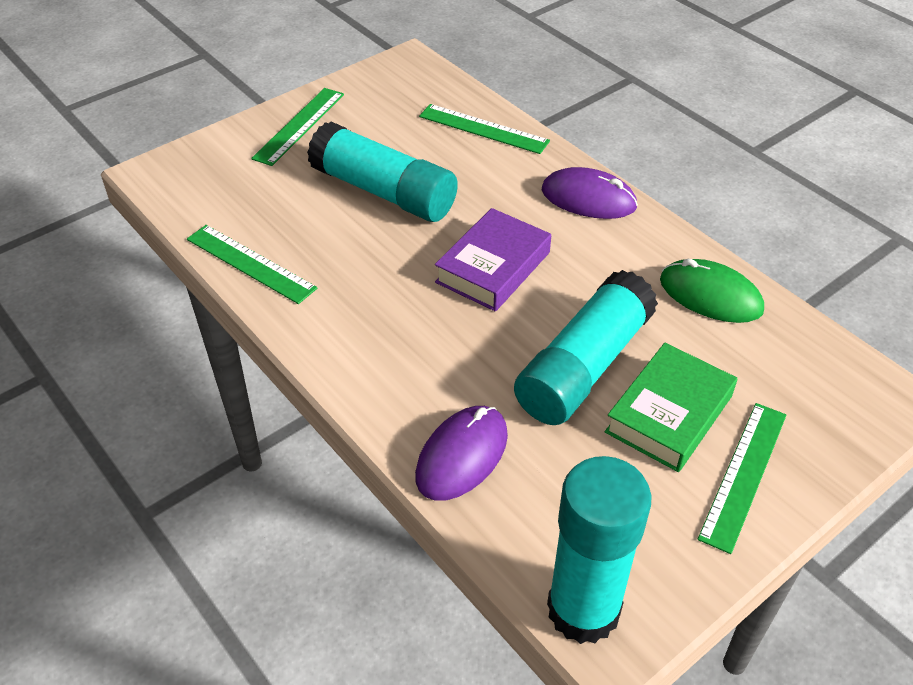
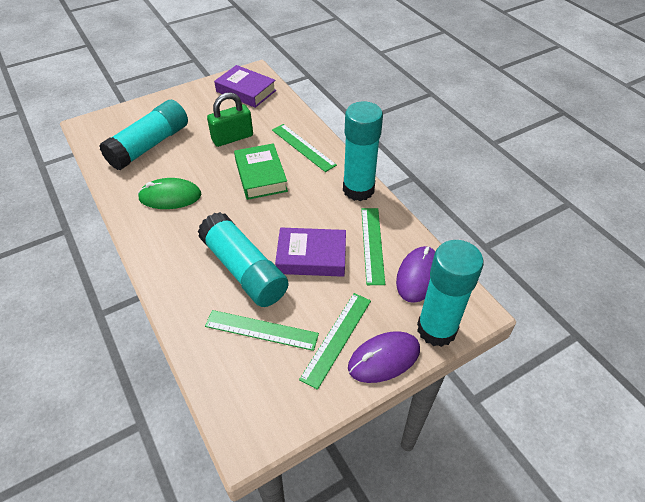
green padlock: 0 -> 1
purple book: 1 -> 2
turquoise glue stick: 3 -> 4

